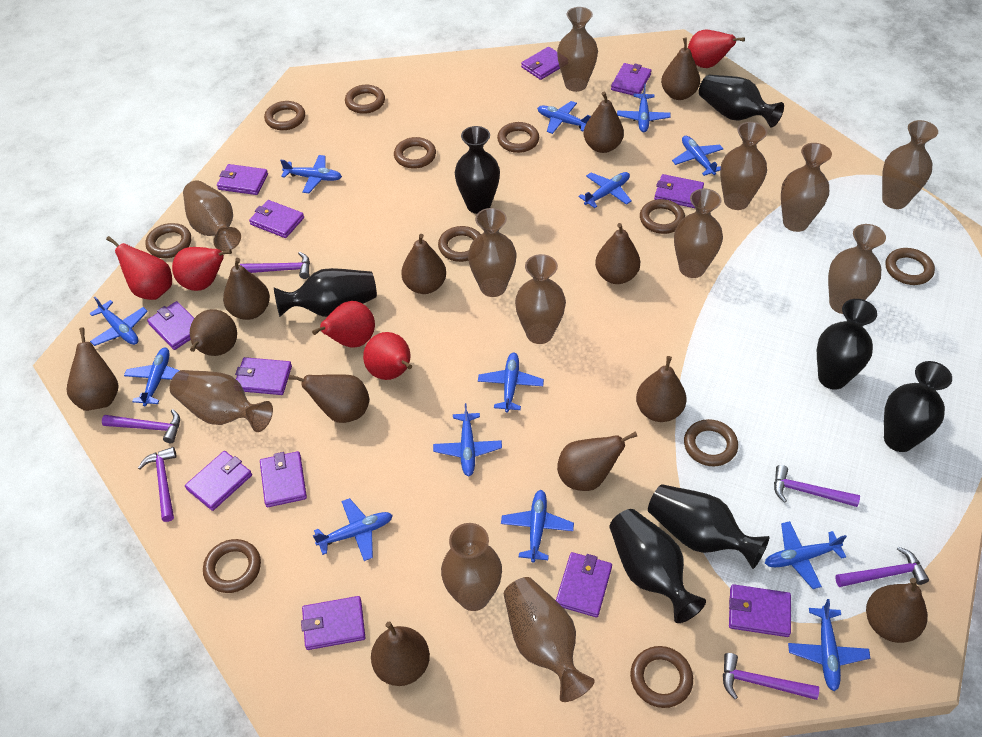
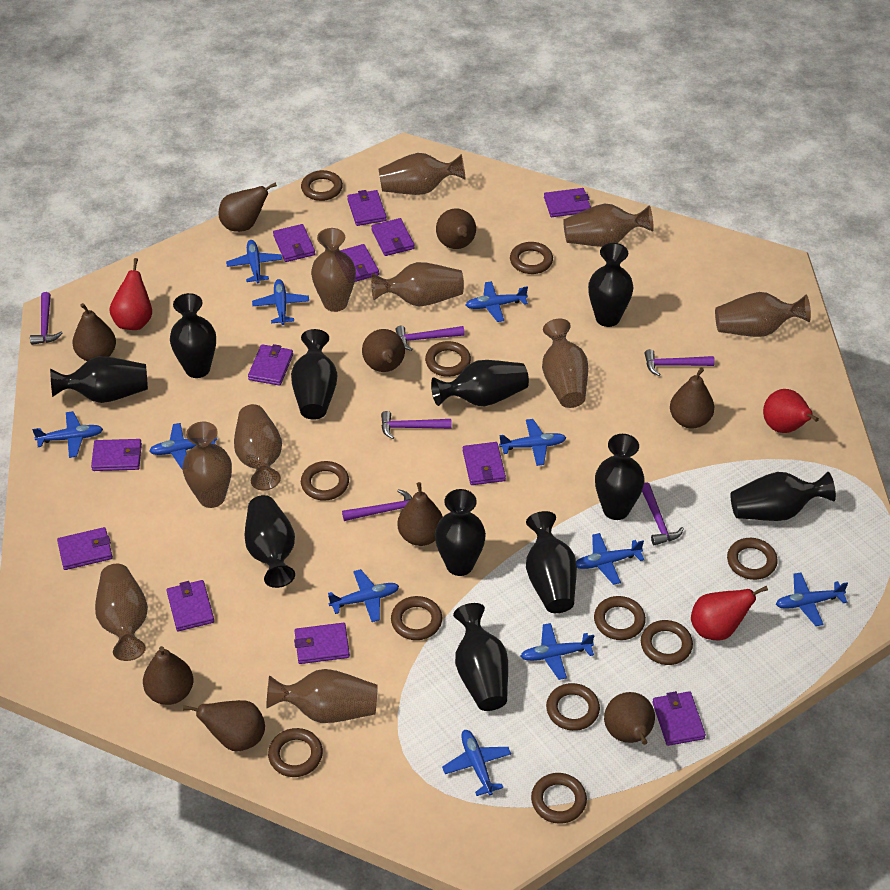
black vase: 7 -> 11
blue plane: 13 -> 11
brown pear: 12 -> 9
brown vase: 12 -> 10
red pear: 5 -> 3

